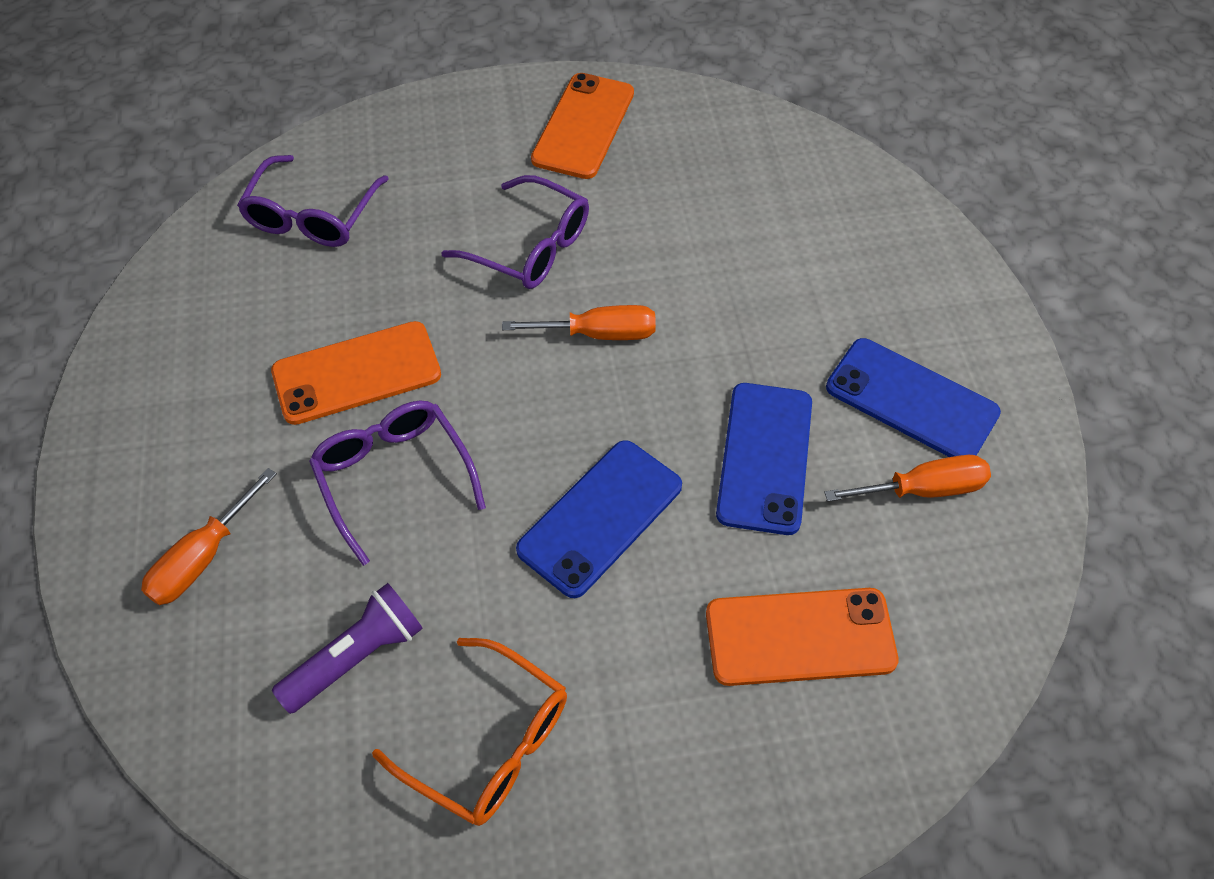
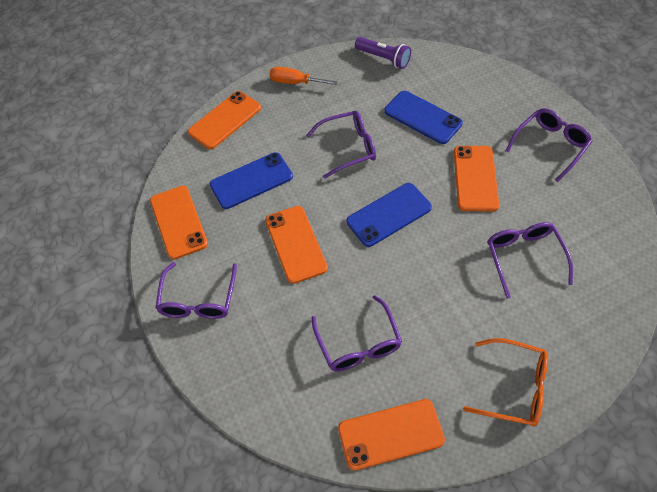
orange phone: 3 -> 5
orange screwdriver: 3 -> 1
purple glasses: 3 -> 5

